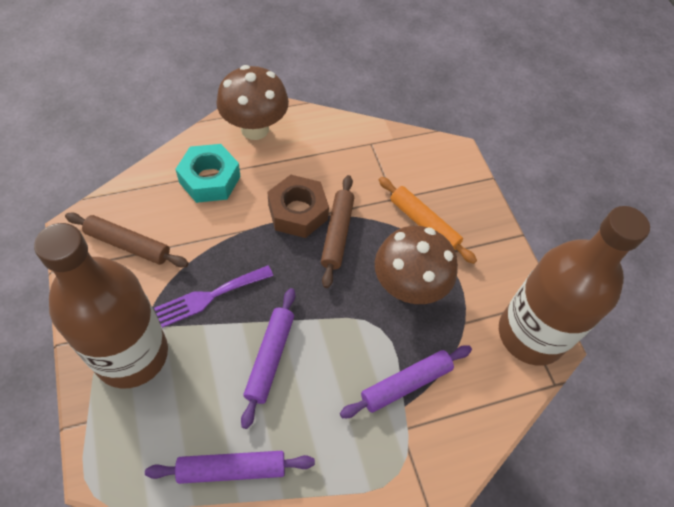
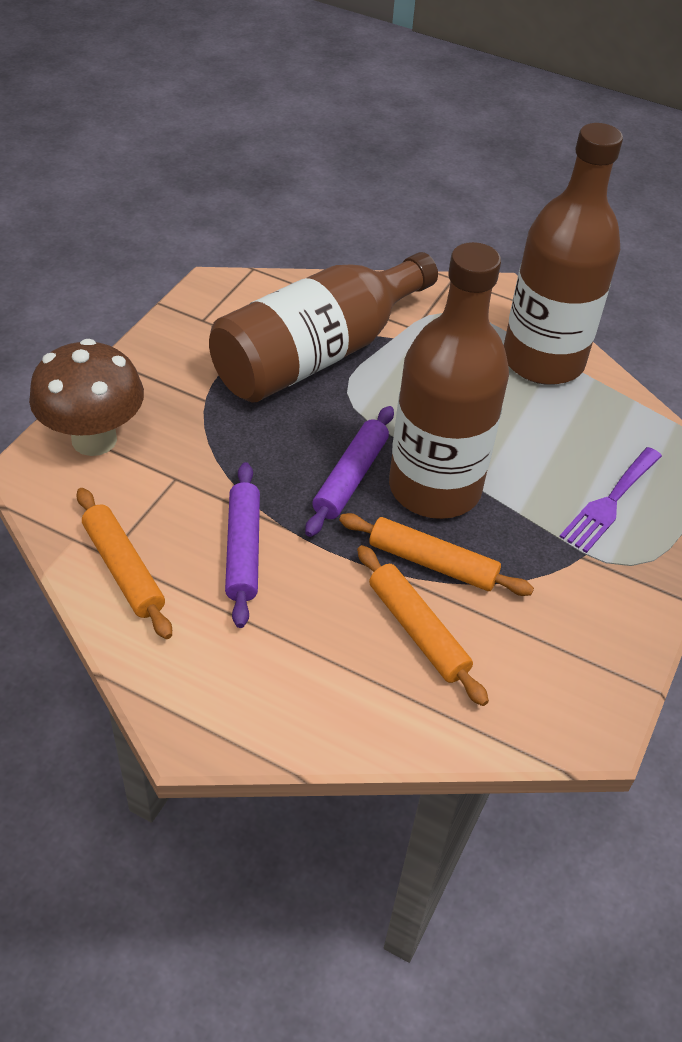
brown bottle: 2 -> 3
brown mushroom: 2 -> 1
brown nut: 1 -> 0
brown rolling pin: 2 -> 0
orange rolling pin: 1 -> 3
purple rolling pin: 3 -> 2
turquoise nut: 1 -> 0

